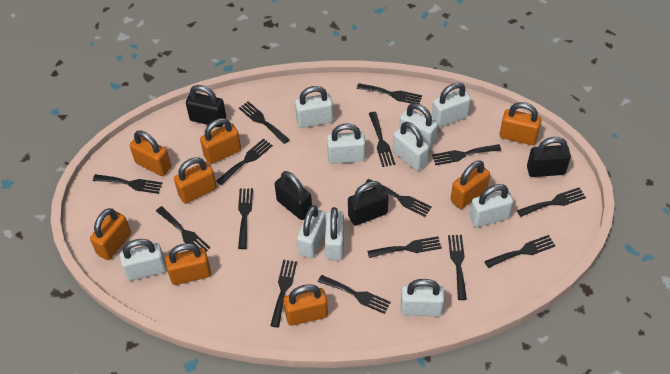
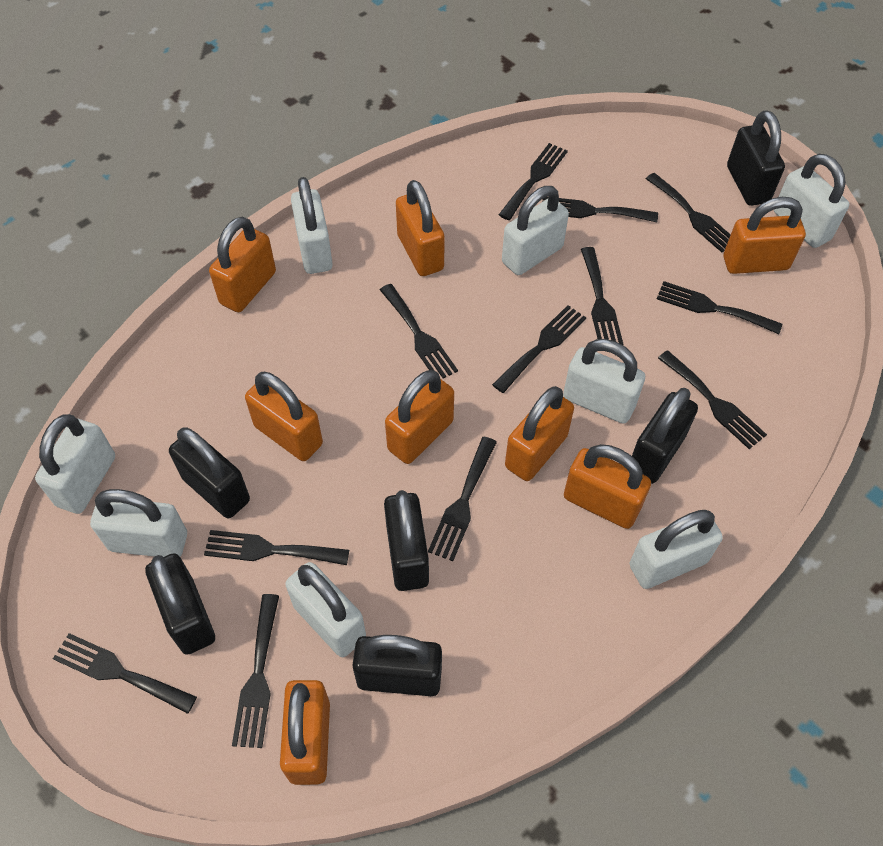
black fork: 15 -> 12
black padlock: 4 -> 6
white padlock: 10 -> 8

